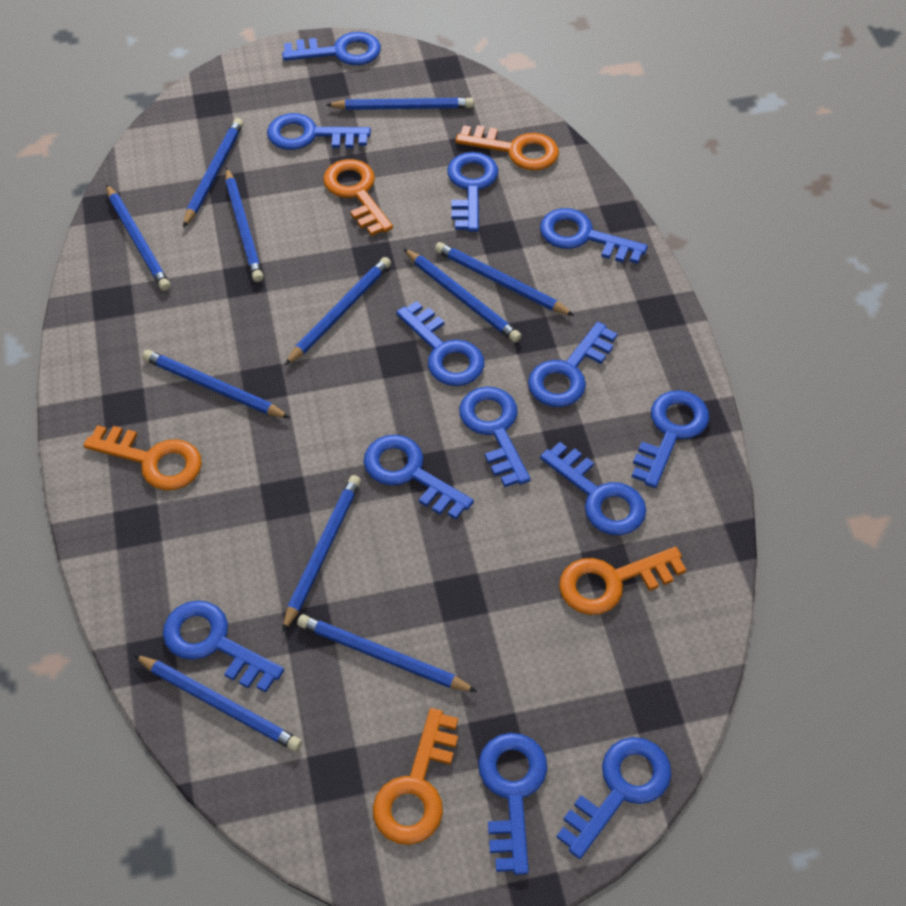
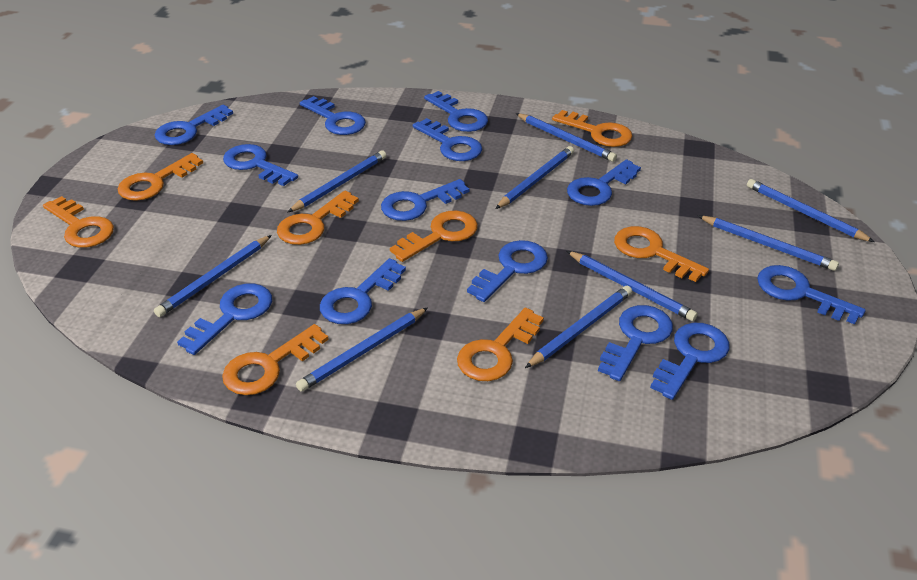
blue pencil: 11 -> 9
orange key: 5 -> 8

